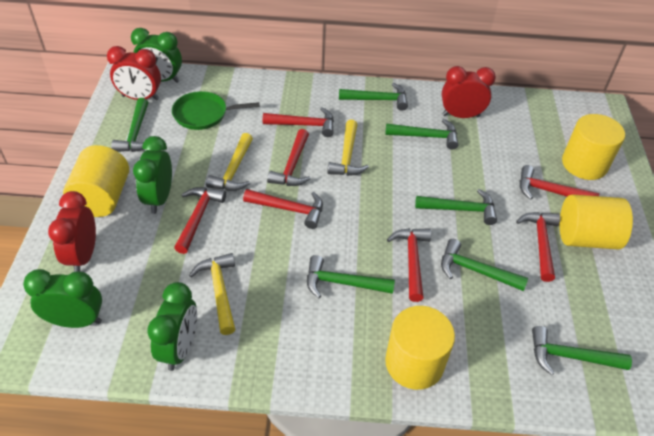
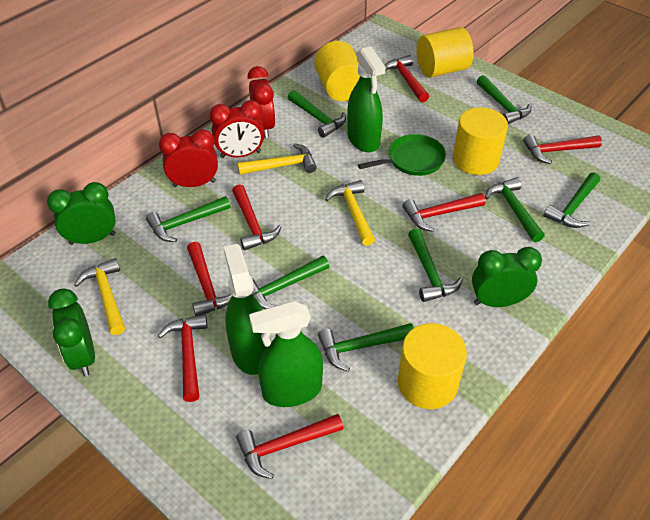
green clock: 4 -> 3
green hammer: 7 -> 8
green spray bottle: 0 -> 3

